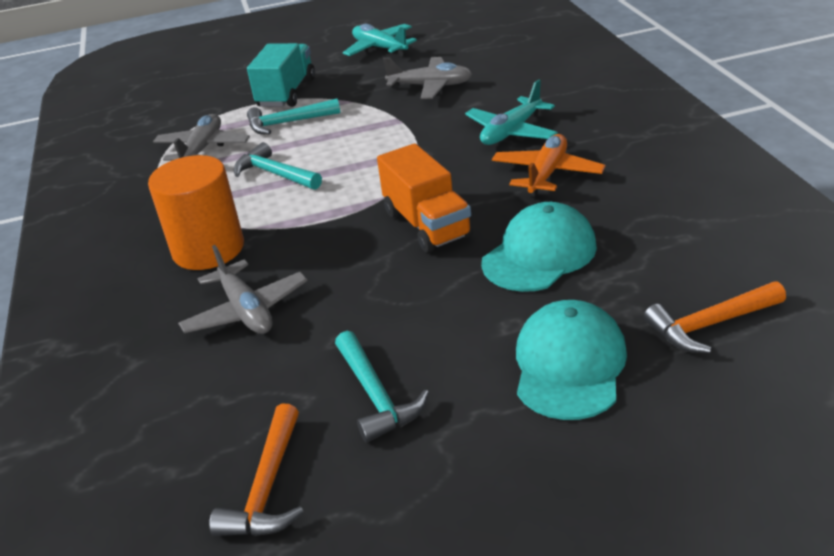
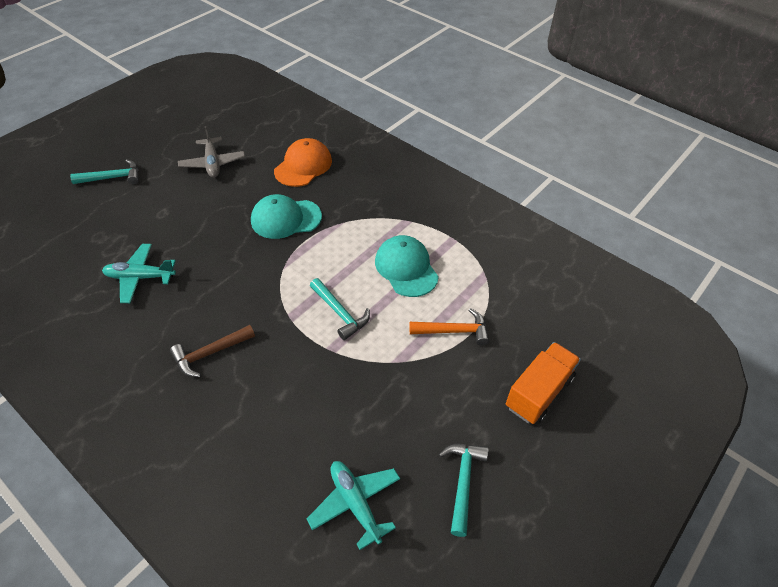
brown hammer: 0 -> 1
grey plane: 3 -> 1
orange cap: 0 -> 1
orange cylinder: 1 -> 0
orange hammer: 2 -> 1
orange plane: 1 -> 0
turquoise truck: 1 -> 0

